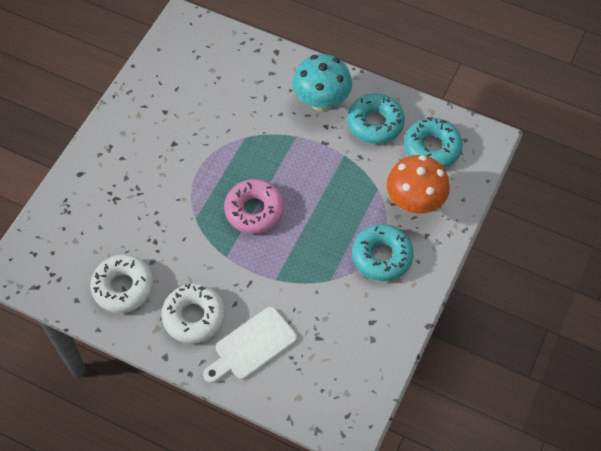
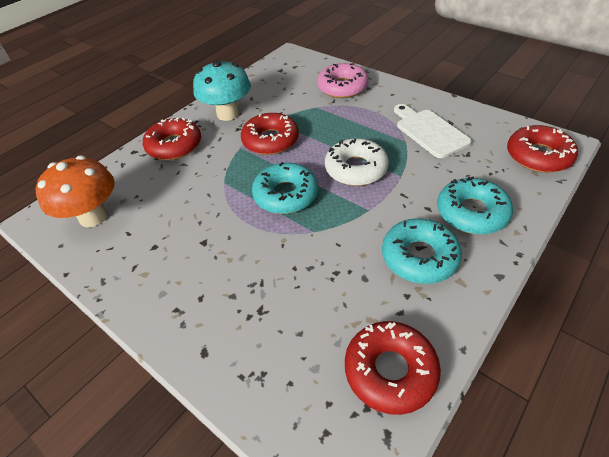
red donut: 0 -> 4
white donut: 2 -> 1

